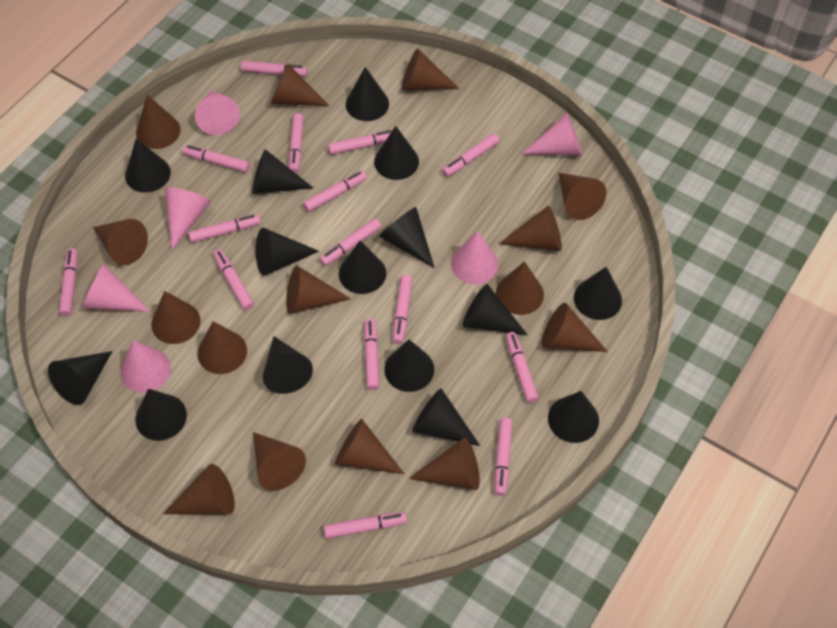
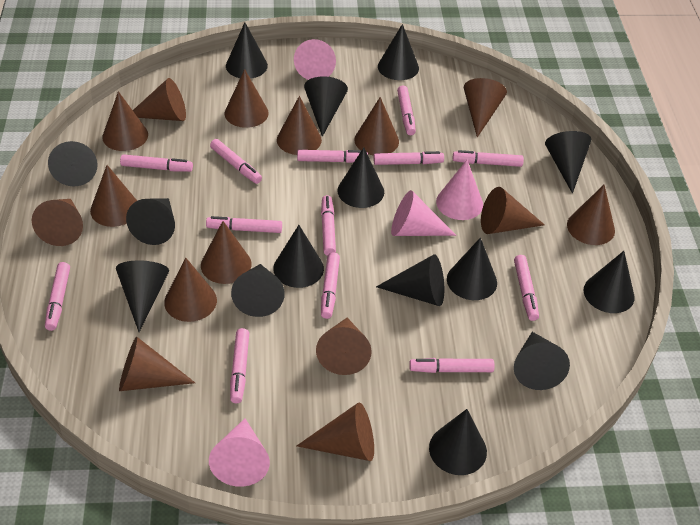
pink cone: 6 -> 4
pink marker: 15 -> 13

